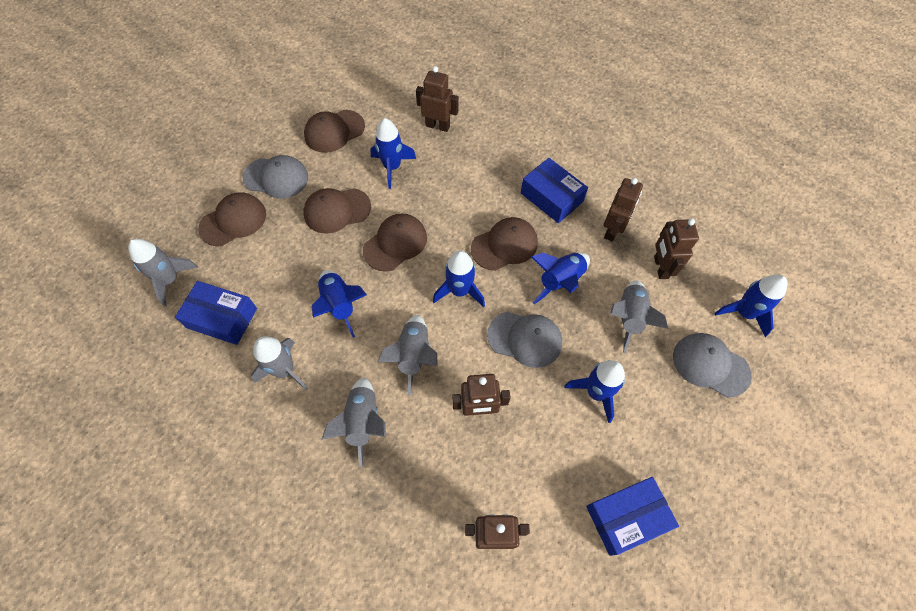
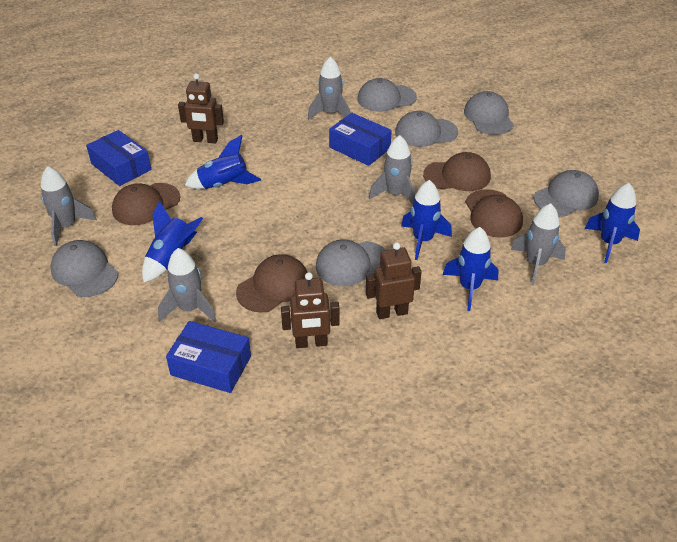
blue rocket: 6 -> 5
brown cap: 5 -> 4
brown robot: 5 -> 3
grey cap: 3 -> 6

